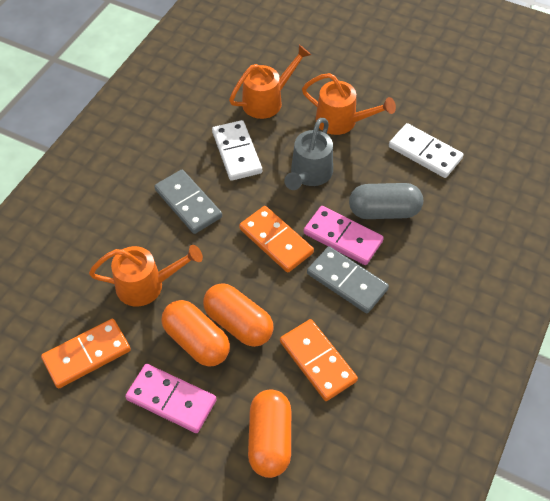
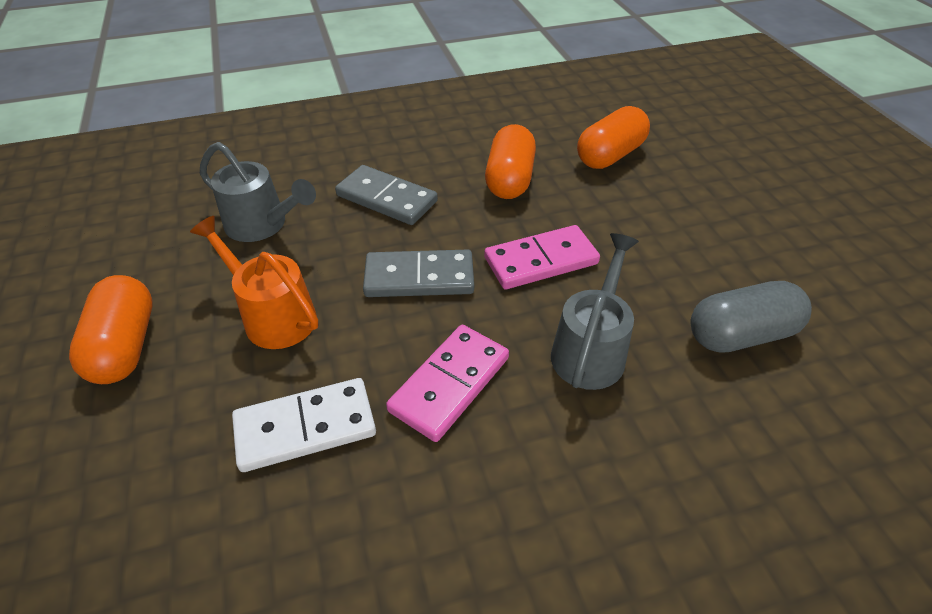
grey watering can: 1 -> 2
orange domino: 3 -> 0
orange watering can: 3 -> 1
white domino: 2 -> 1

